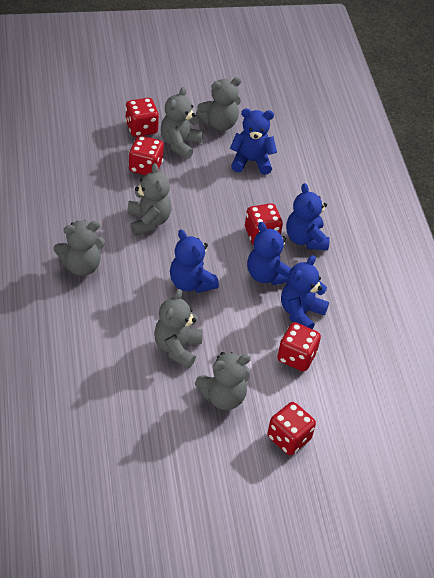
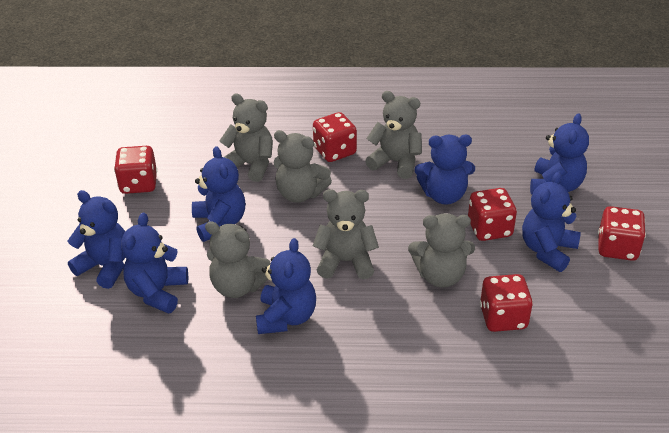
blue teddy bear: 5 -> 7

